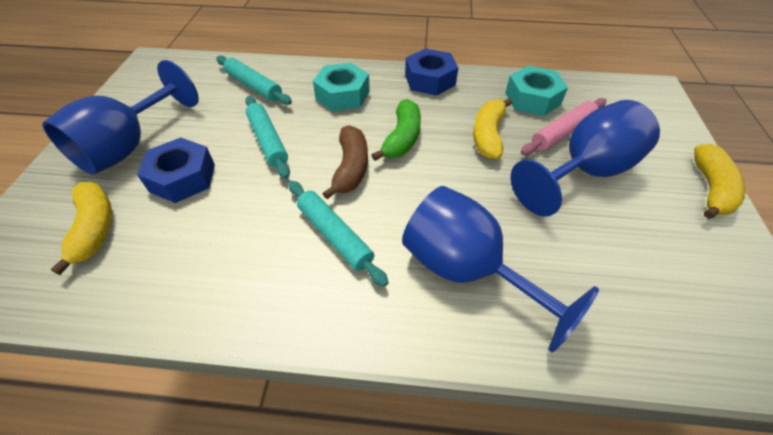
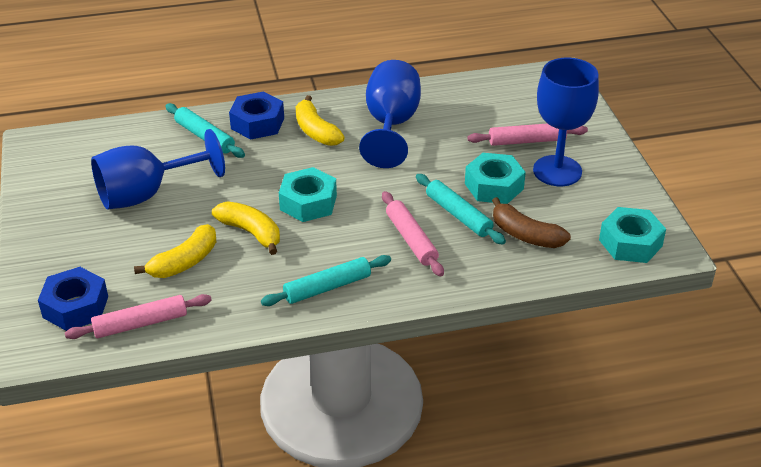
green banana: 1 -> 0
pink rolling pin: 1 -> 3
turquoise nut: 2 -> 3

